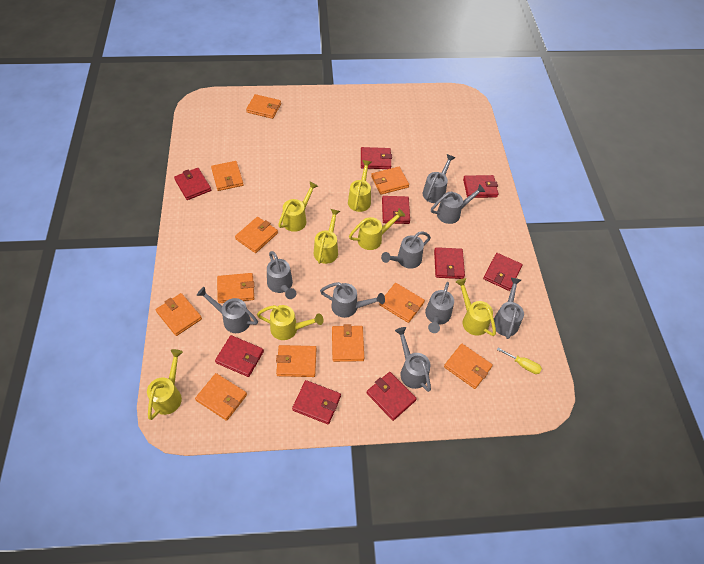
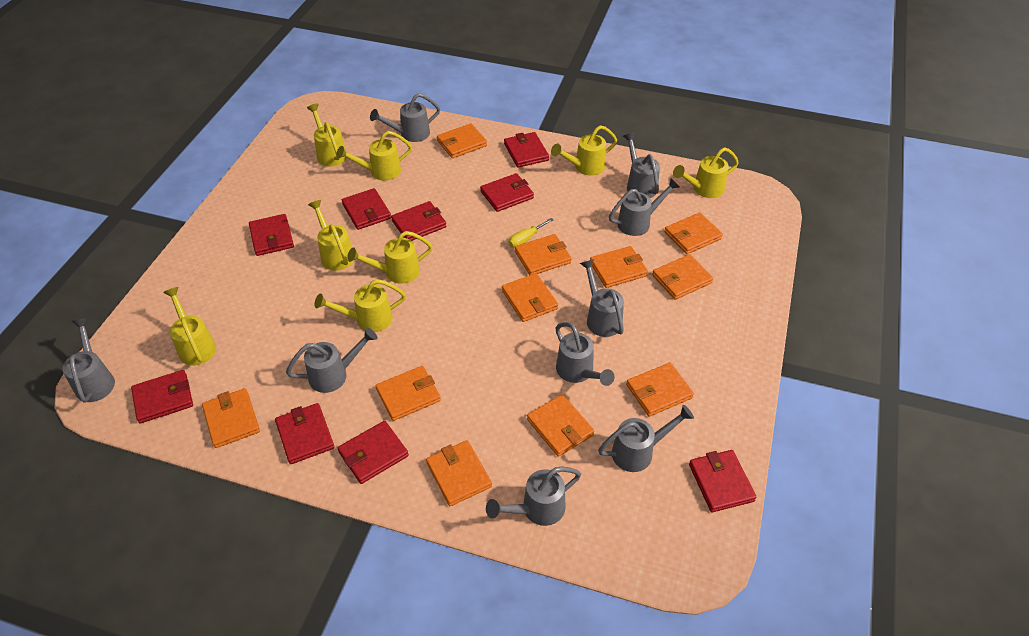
yellow watering can: 7 -> 8

